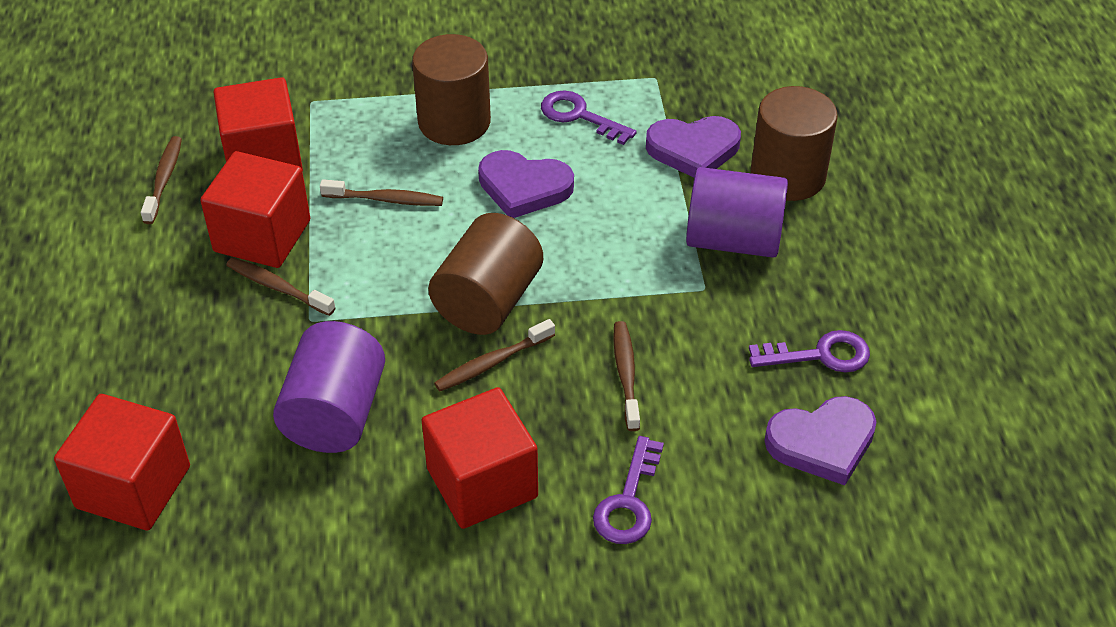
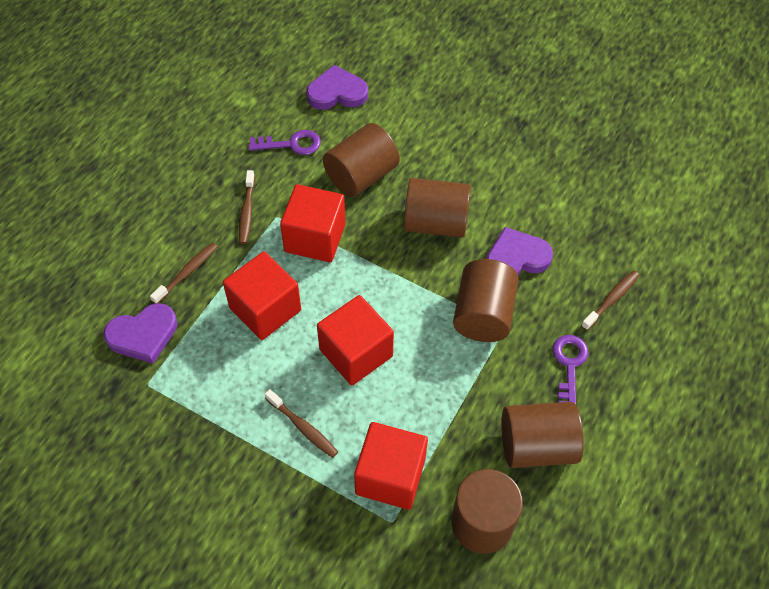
brown cylinder: 3 -> 5
brown toothbrush: 5 -> 4
purple cylinder: 2 -> 0
purple key: 3 -> 2

